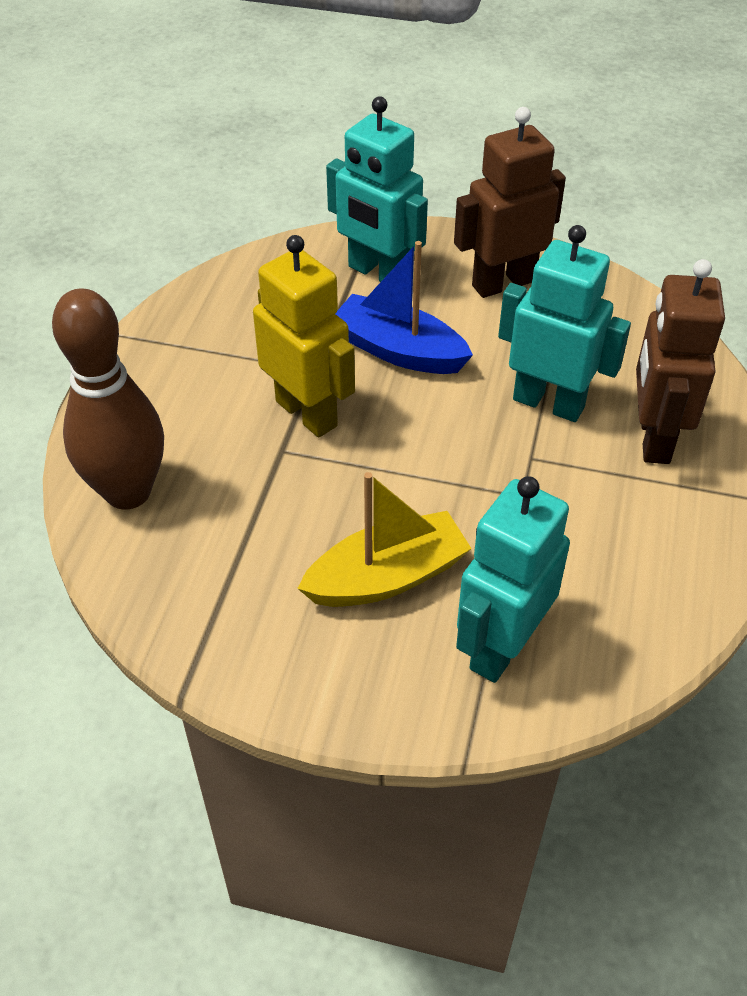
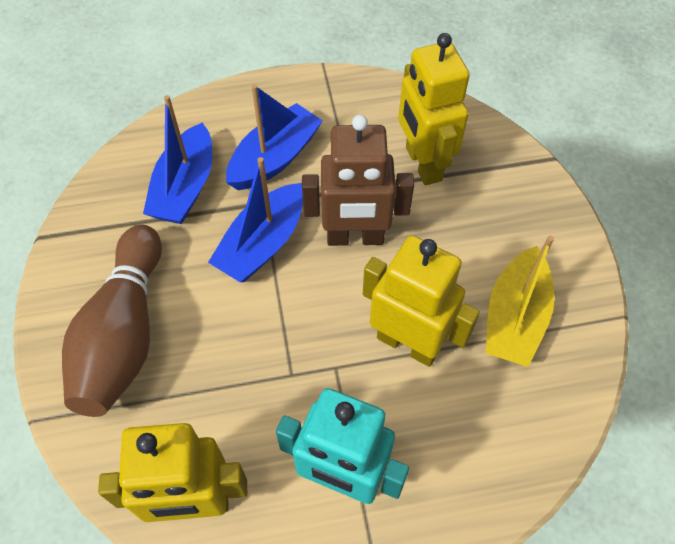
blue boat: 1 -> 3
brown robot: 2 -> 1
turquoise robot: 3 -> 1
yellow robot: 1 -> 3

